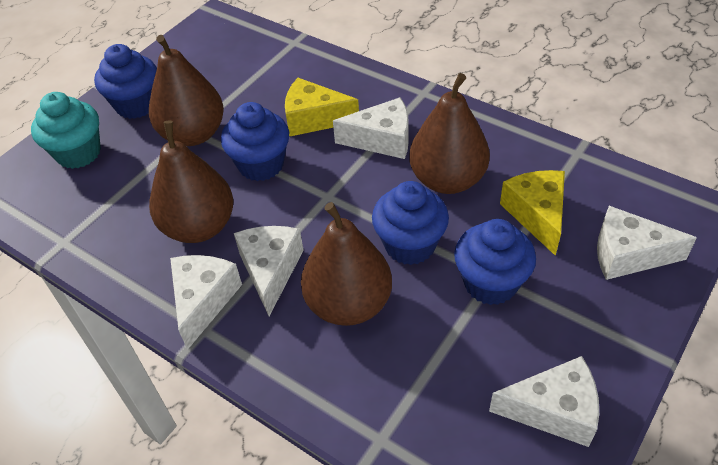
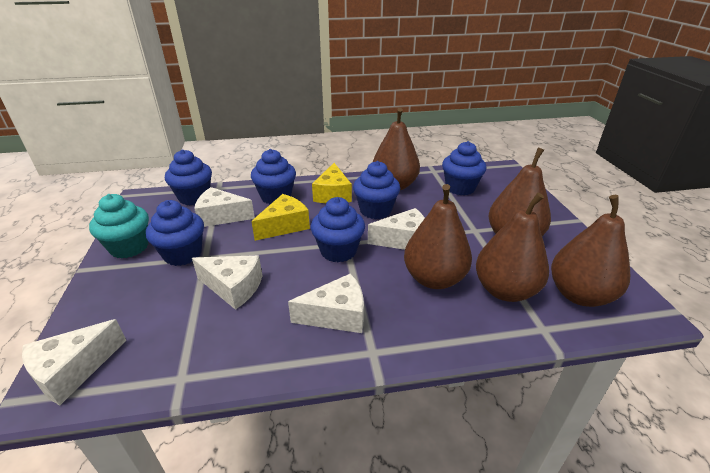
blue cupcake: 4 -> 6
brown pear: 4 -> 5

